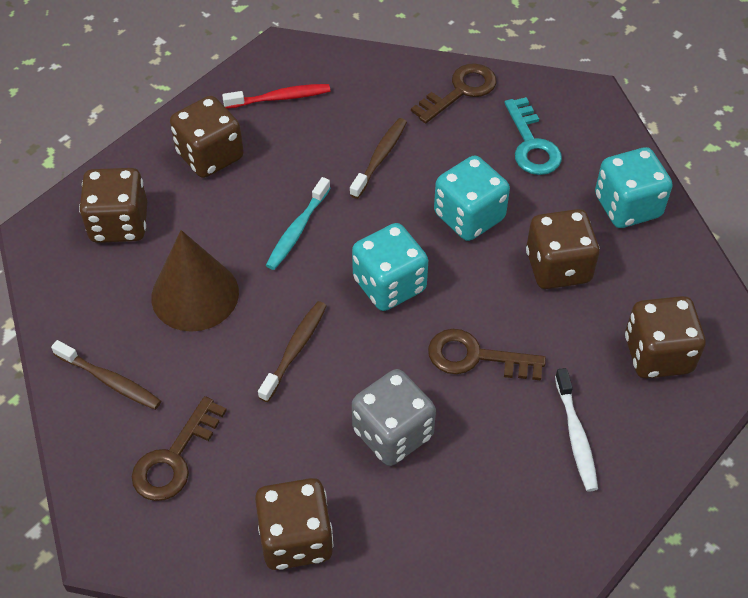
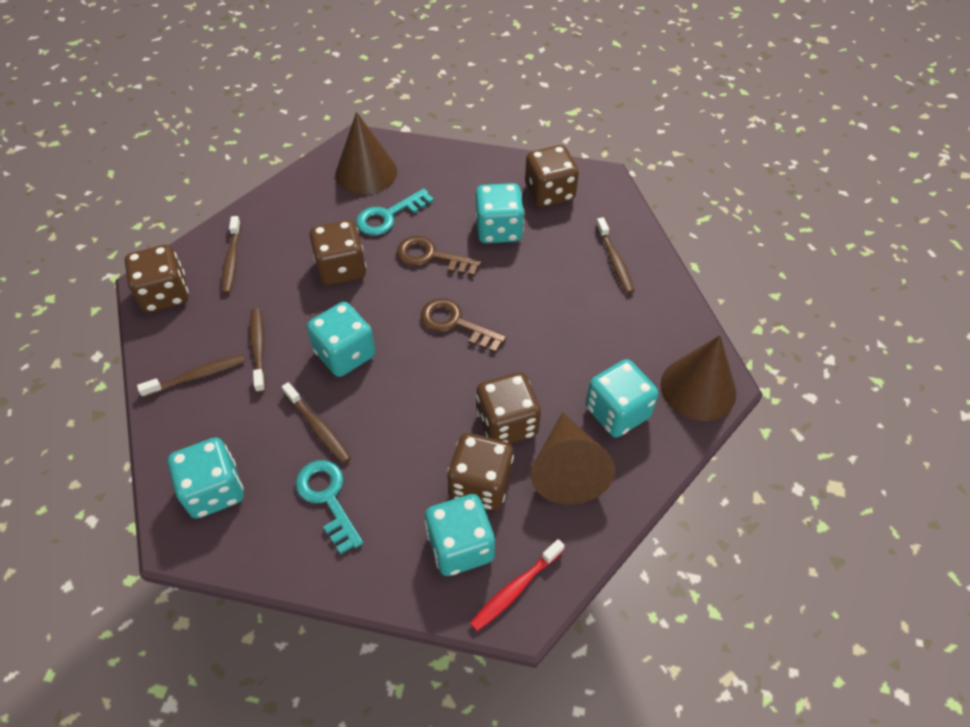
brown cone: 1 -> 3
brown key: 3 -> 2
brown toothbrush: 3 -> 5
grey dice: 1 -> 0
turquoise dice: 3 -> 5
turquoise key: 1 -> 2
turquoise toothbrush: 1 -> 0
white toothbrush: 1 -> 0

